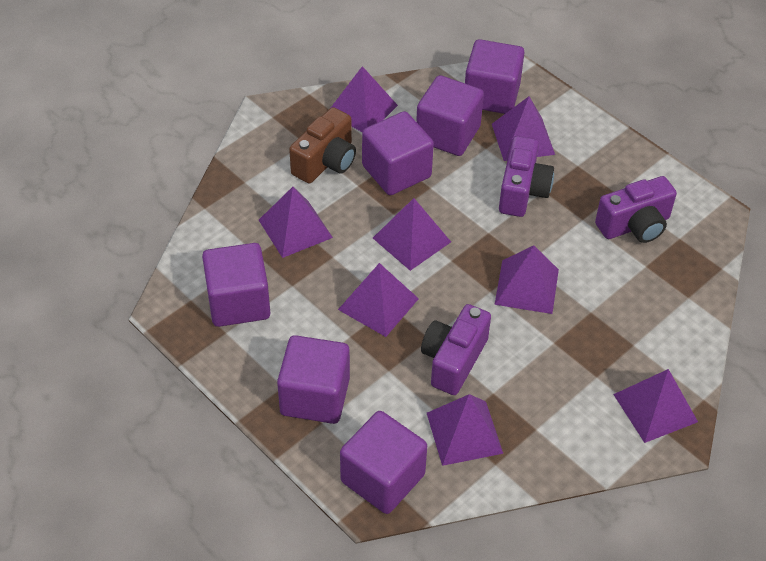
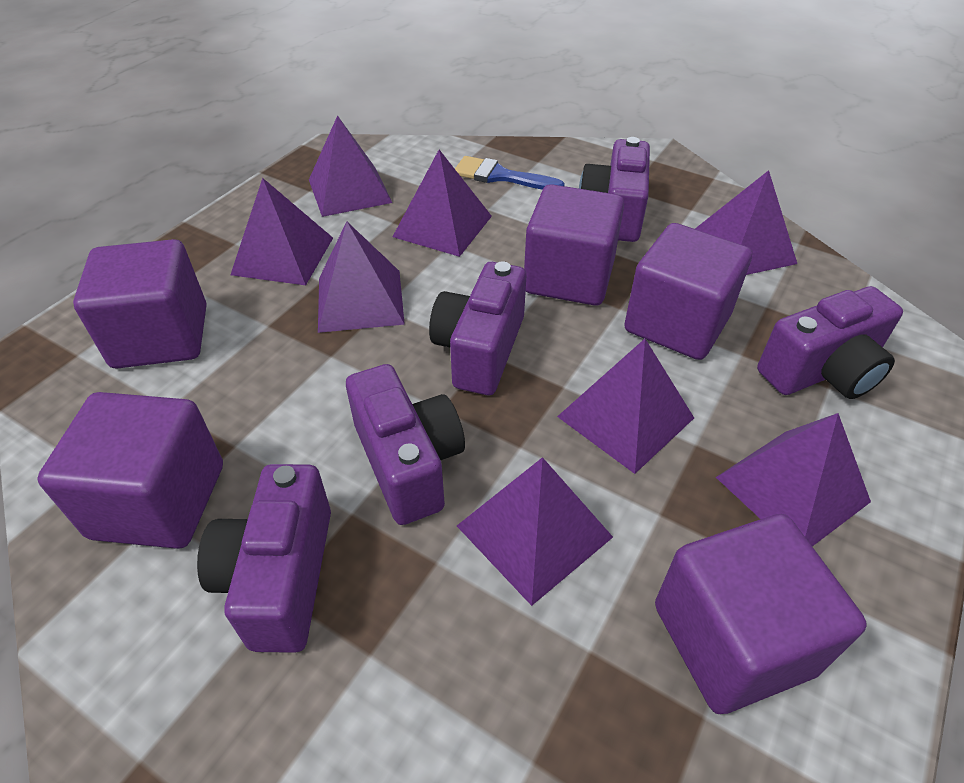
blue brush: 0 -> 1
brown camera: 1 -> 0
purple camera: 3 -> 5
purple cube: 6 -> 5

